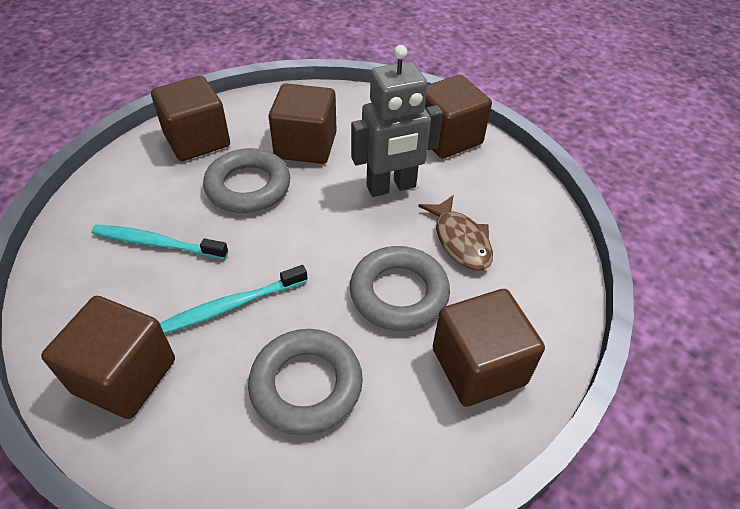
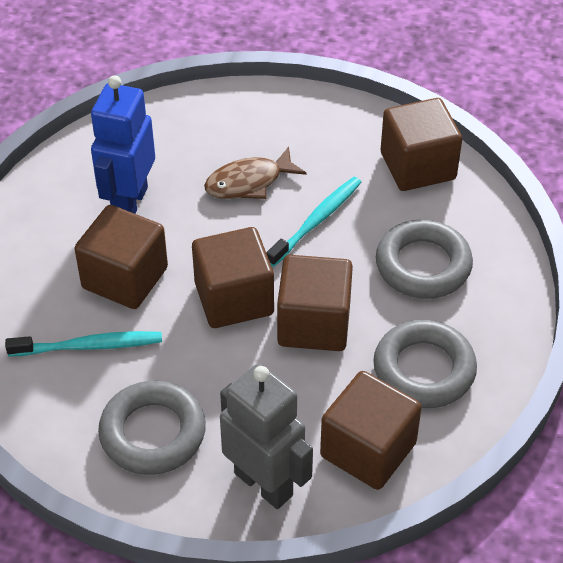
blue robot: 0 -> 1

